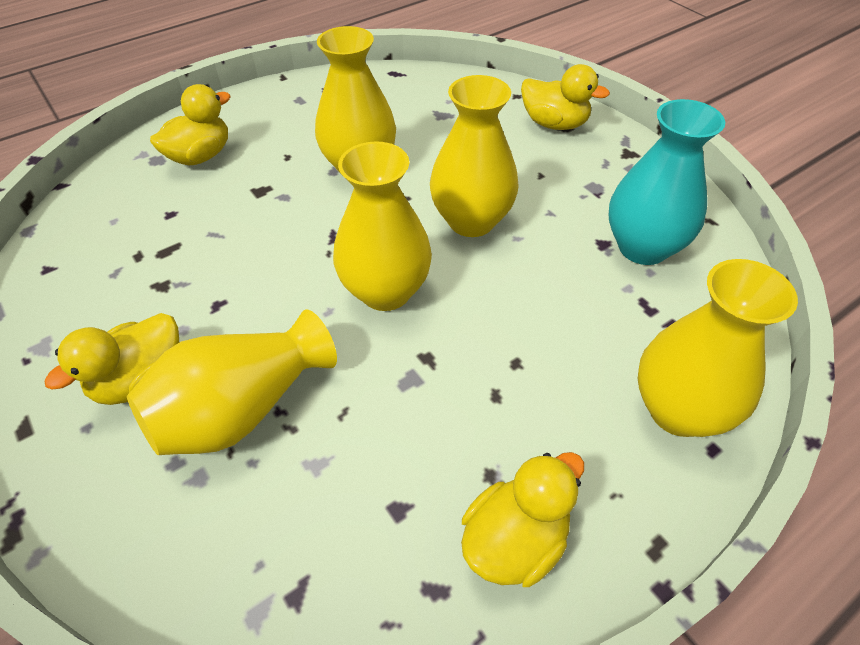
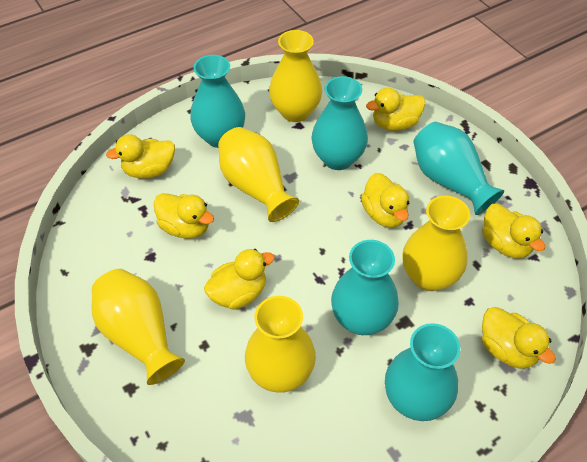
turquoise vase: 1 -> 5
yellow duck: 4 -> 7

